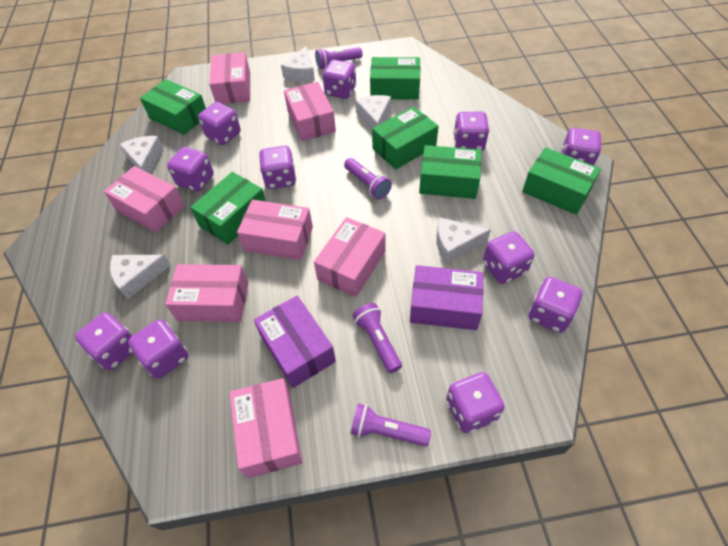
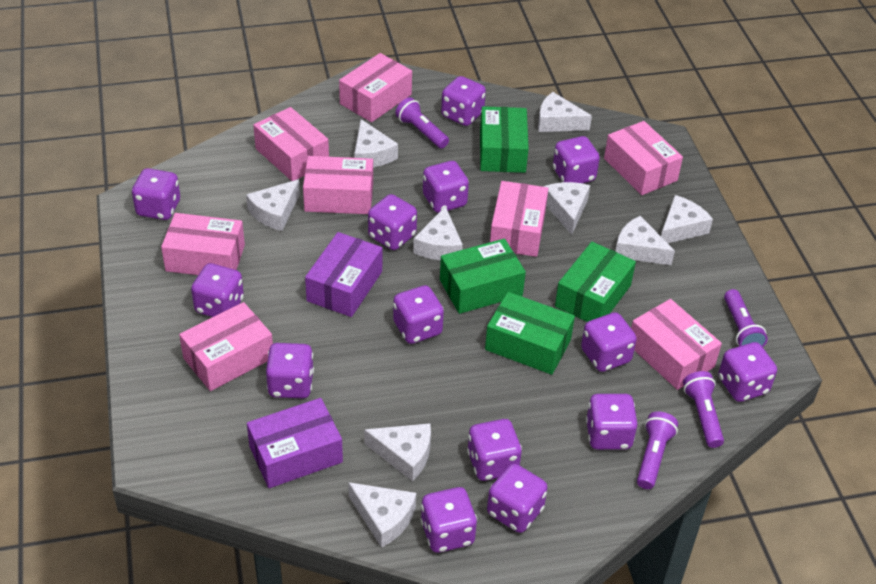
green box: 6 -> 4
pink box: 7 -> 8
purple dice: 11 -> 14
white cheese: 5 -> 9

